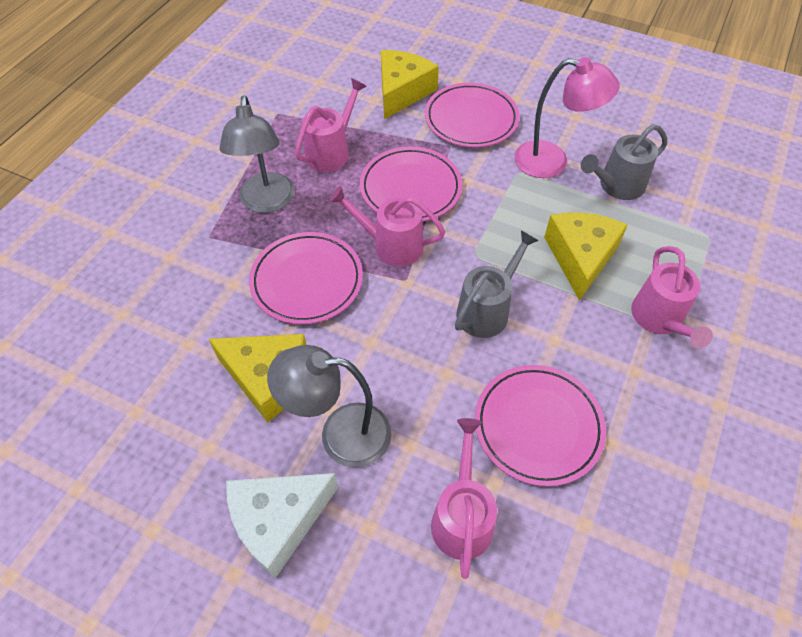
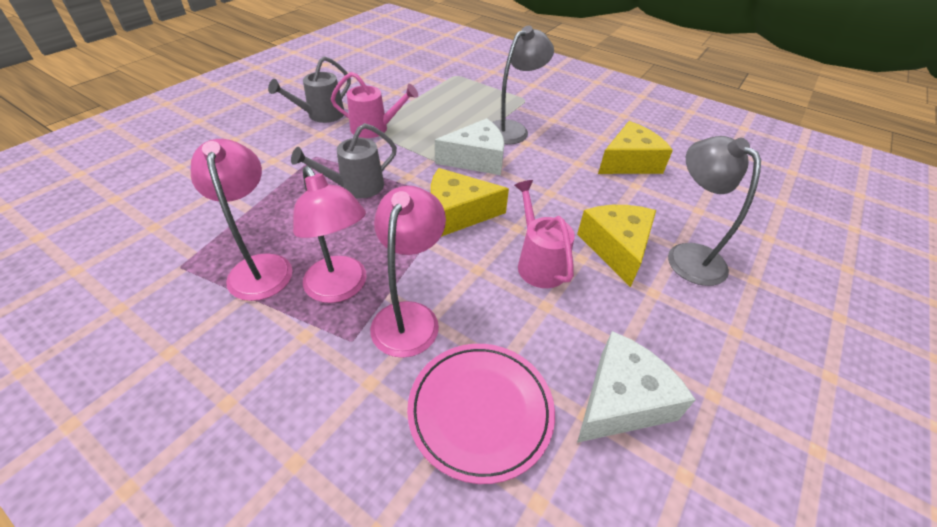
pink lamp: 1 -> 3
pink plate: 4 -> 1
pink watering can: 4 -> 2
white cheese: 1 -> 2

